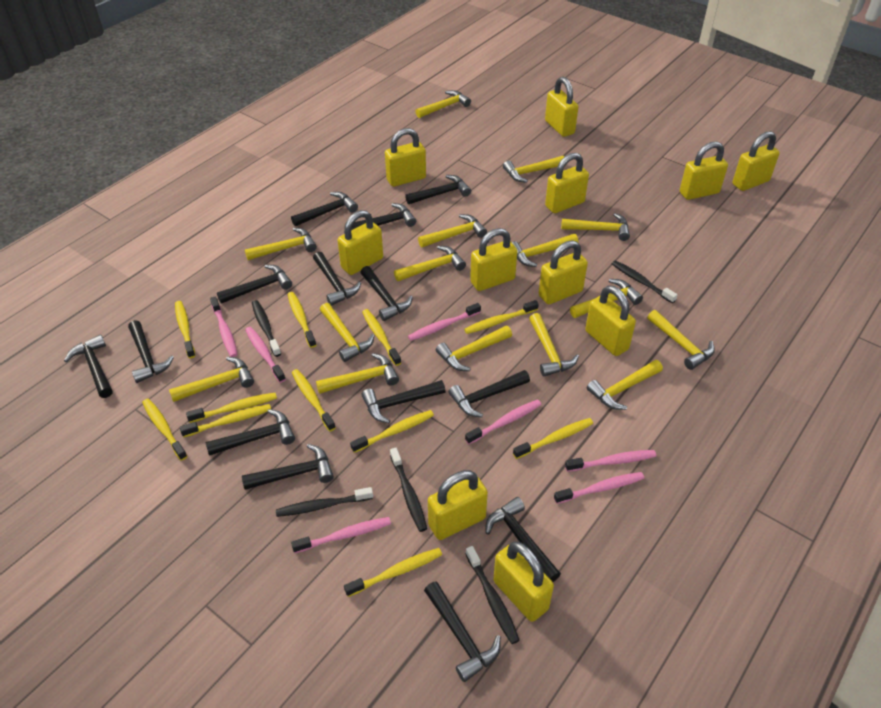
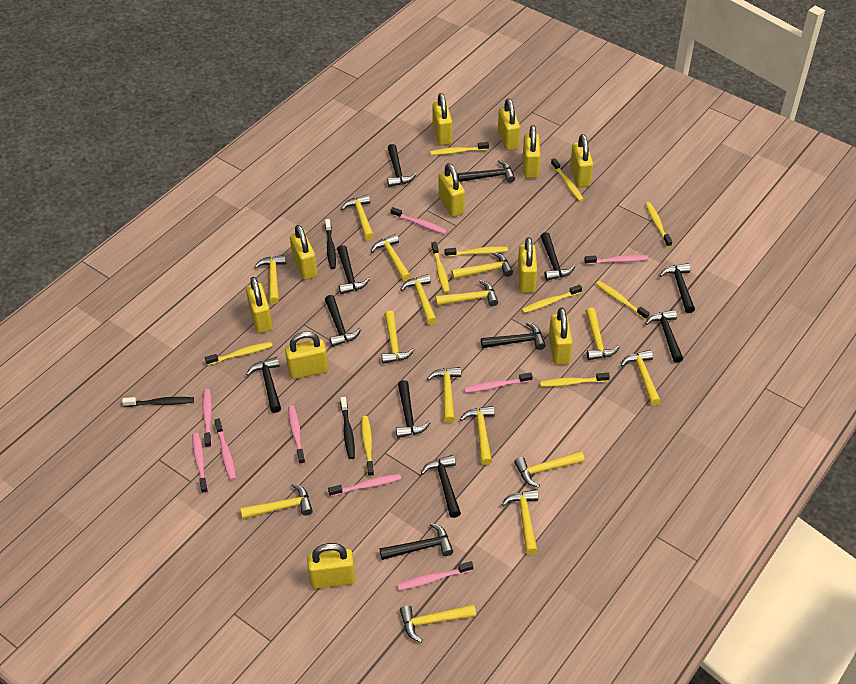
black hammer: 14 -> 12
black toothbrush: 5 -> 3
pink toothbrush: 7 -> 9
yellow toothbrush: 11 -> 10

